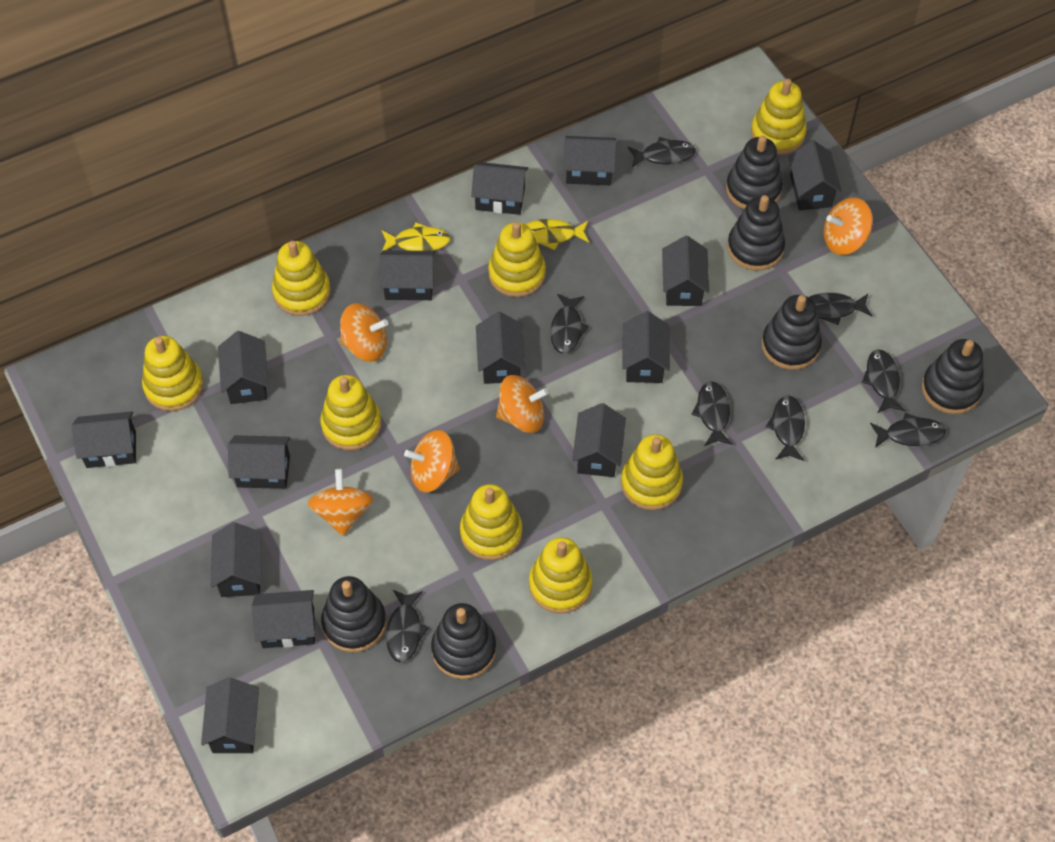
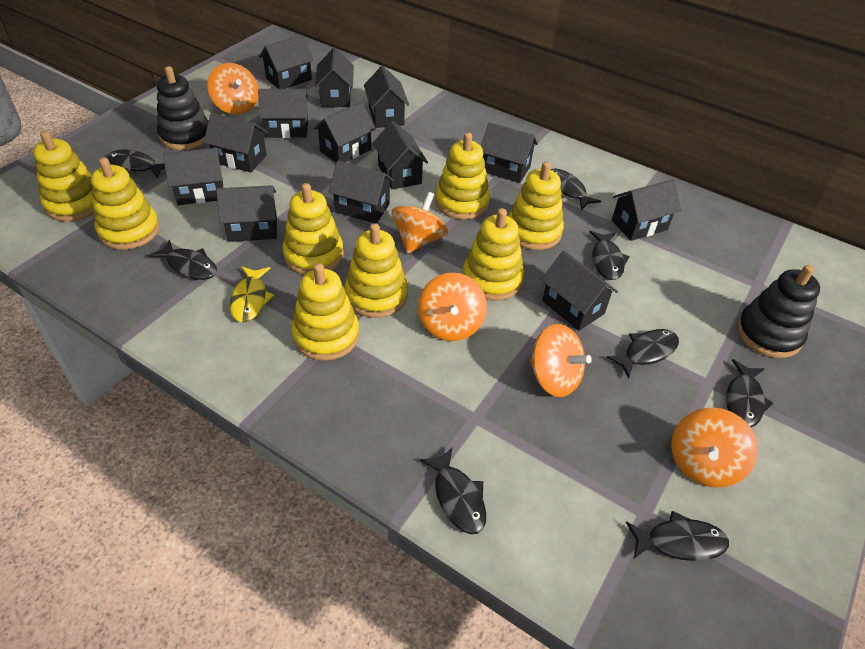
black house: 14 -> 13
black stacking toy: 6 -> 2
yellow fish: 2 -> 1

